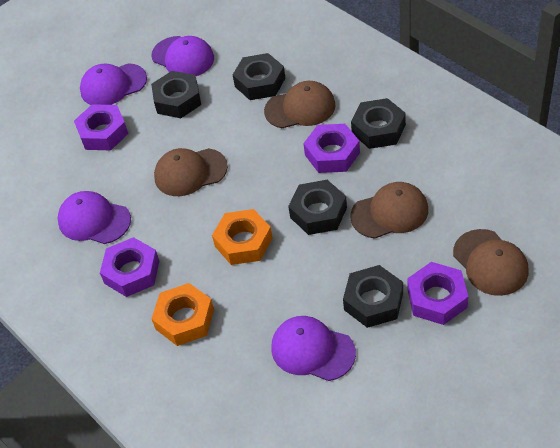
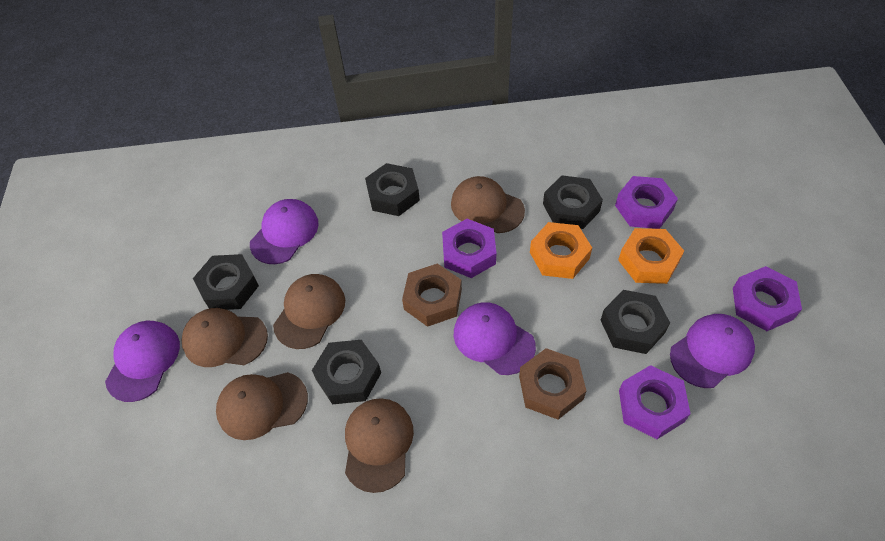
brown cap: 4 -> 5
brown nut: 0 -> 2

